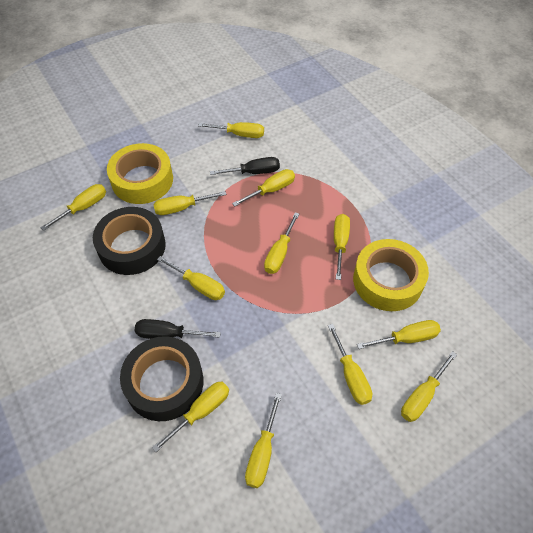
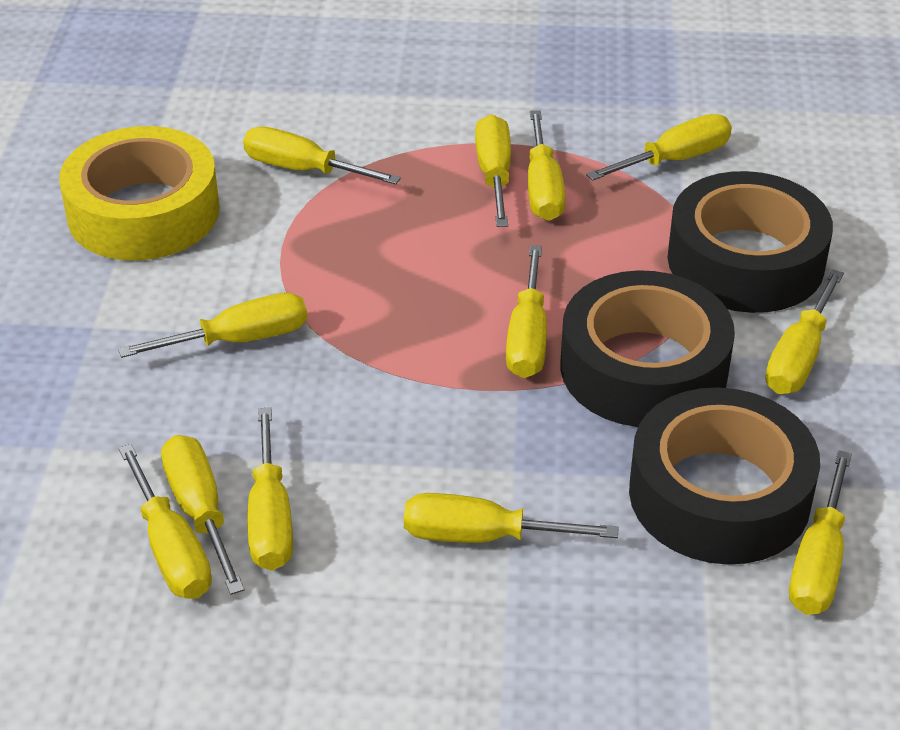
black screwdriver: 2 -> 0
black tape: 2 -> 3
yellow tape: 2 -> 1

